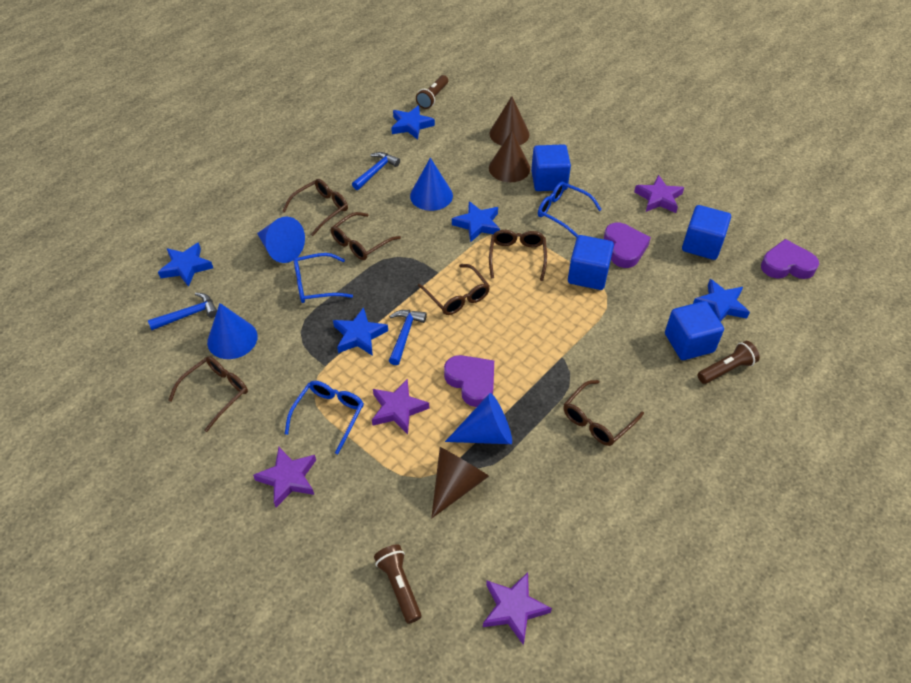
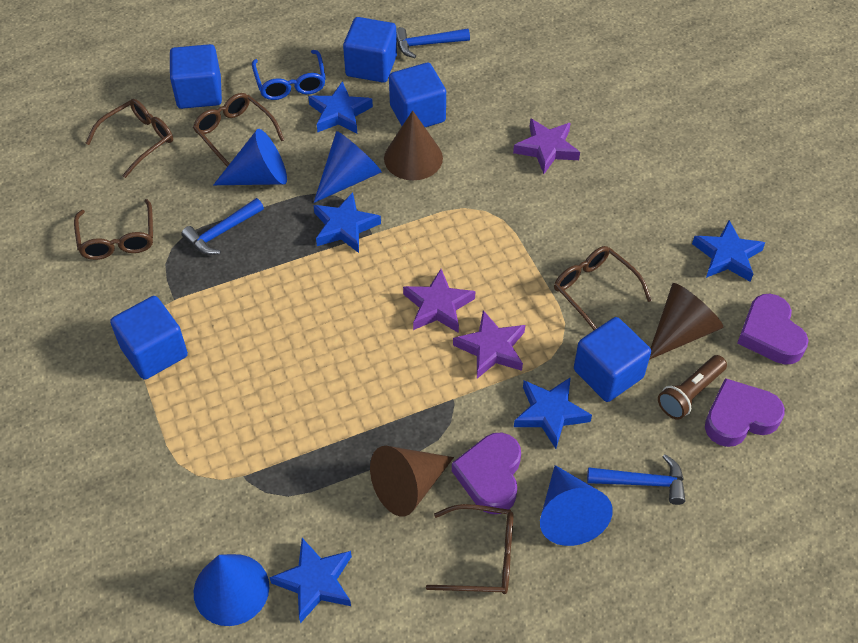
blue cube: 4 -> 5
blue glasses: 3 -> 1
brown flashlight: 3 -> 1
brown glasses: 6 -> 5
purple star: 4 -> 3

